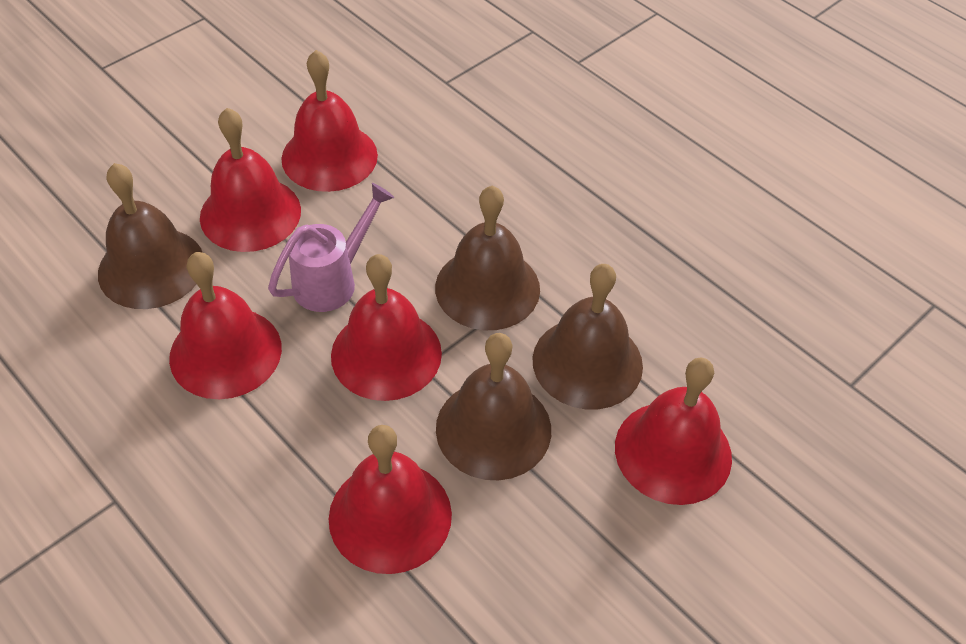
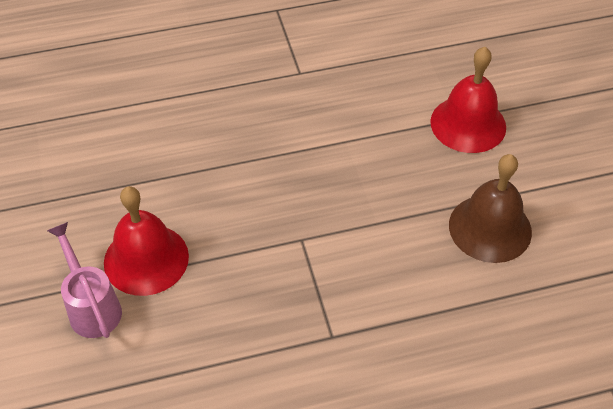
brown bell: 4 -> 1
red bell: 6 -> 2

